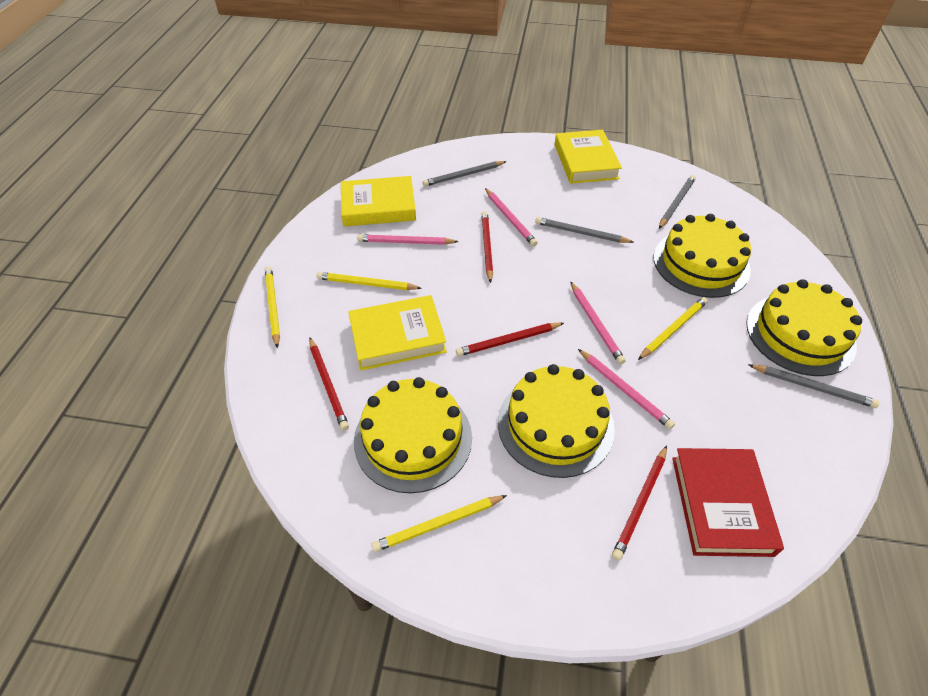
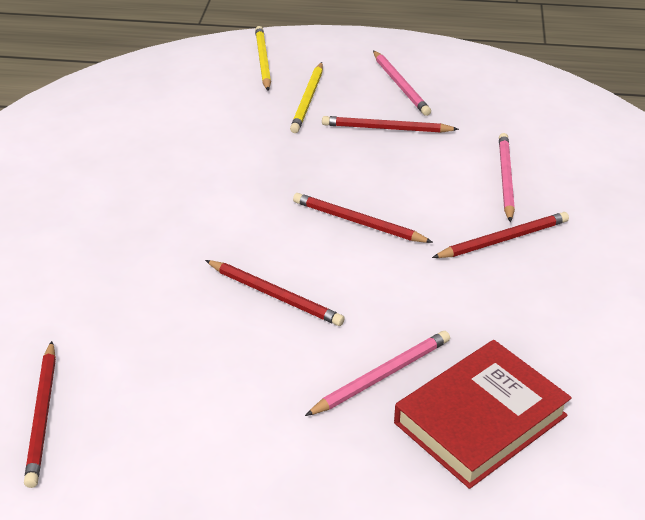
grey pencil: 4 -> 0
pink pencil: 4 -> 3
red pencil: 4 -> 5
yellow book: 3 -> 0
yellow cake: 4 -> 0
yellow pencil: 4 -> 2

